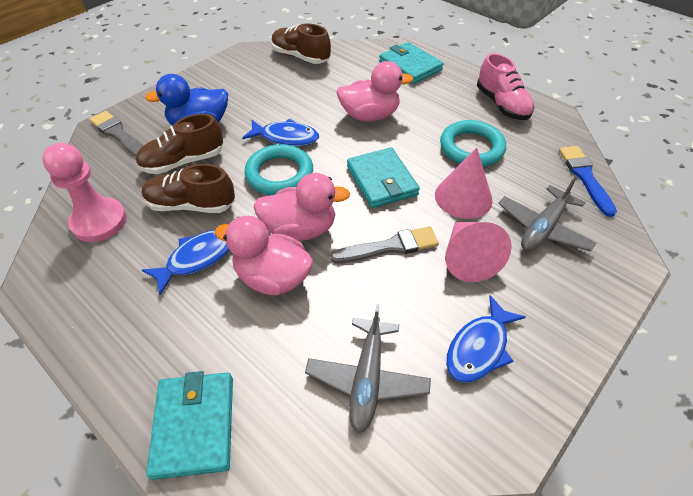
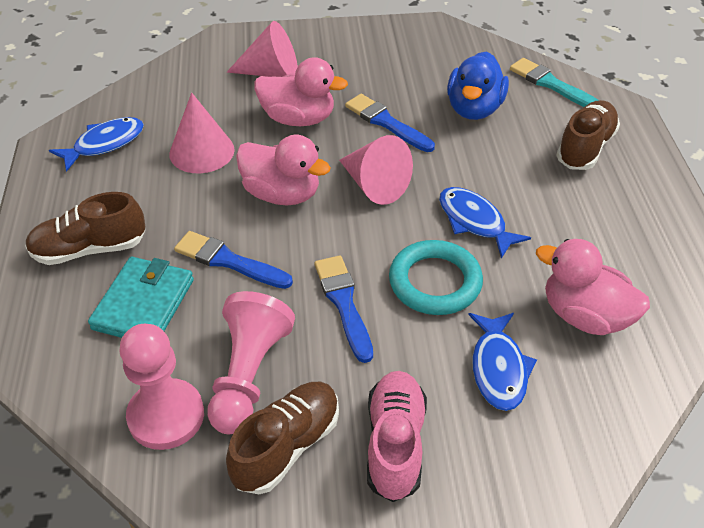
blue brush: 1 -> 3
grey brush: 2 -> 0
grey plane: 2 -> 0
pink cone: 2 -> 3
pink pawn: 1 -> 2
turquoise brush: 0 -> 1
turquoise ring: 2 -> 1
turquoise wallet: 3 -> 1

